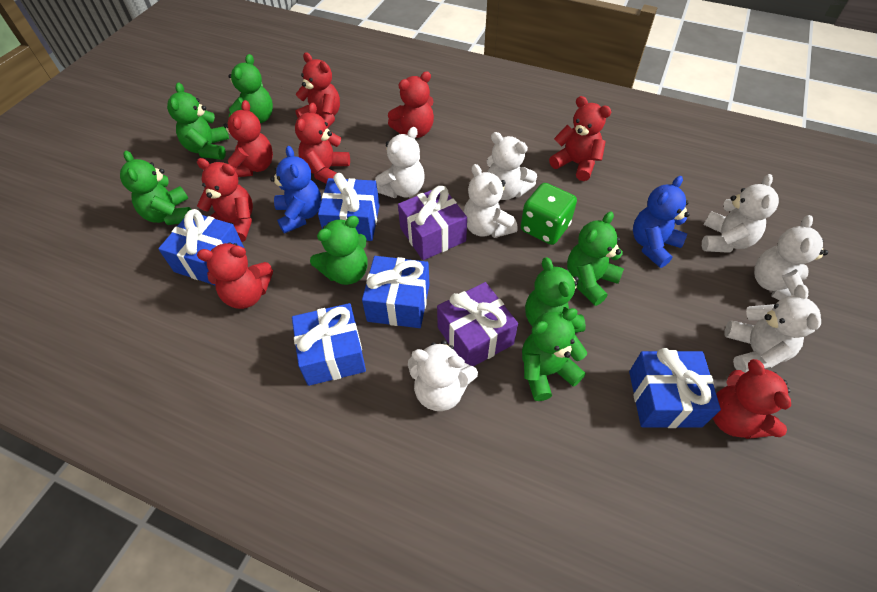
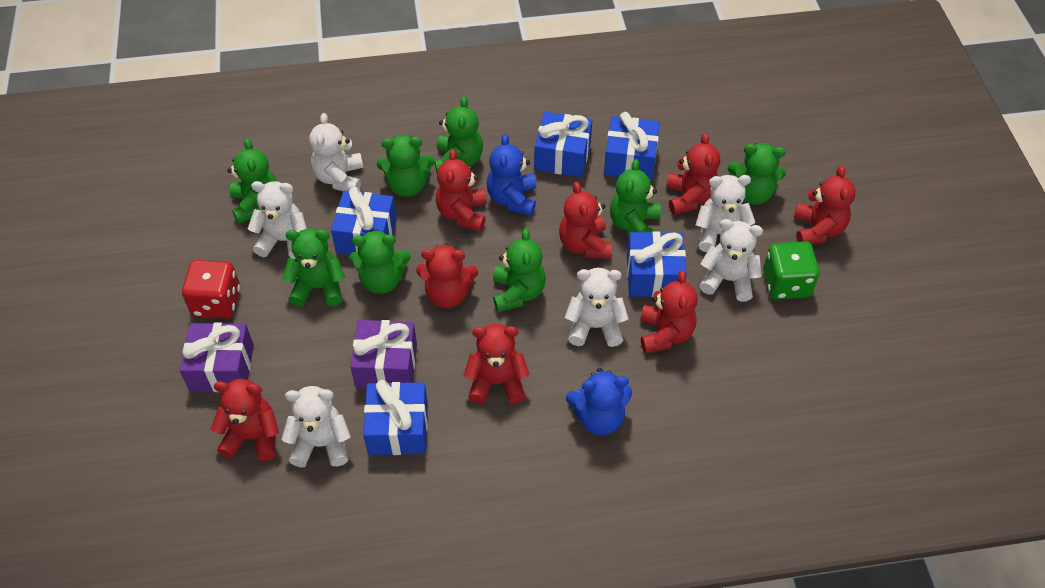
green teddy bear: 7 -> 8
red dice: 0 -> 1
white teddy bear: 7 -> 6

